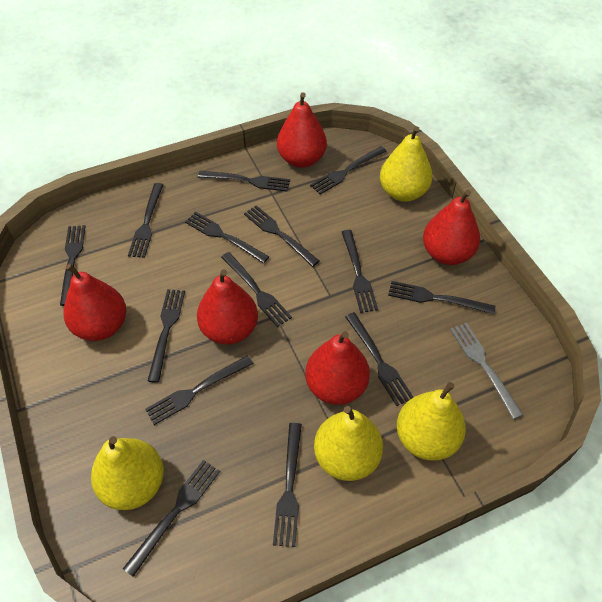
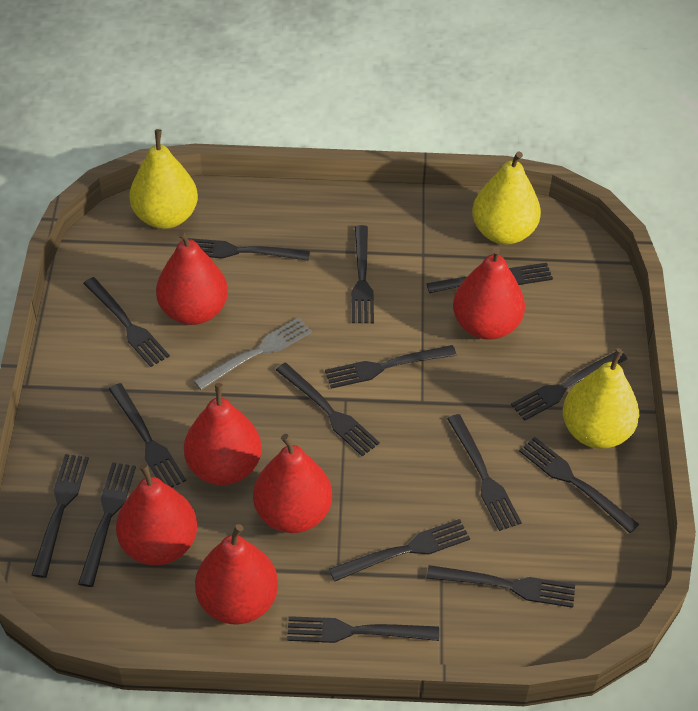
black fork: 14 -> 15
red pear: 5 -> 6
yellow pear: 4 -> 3

